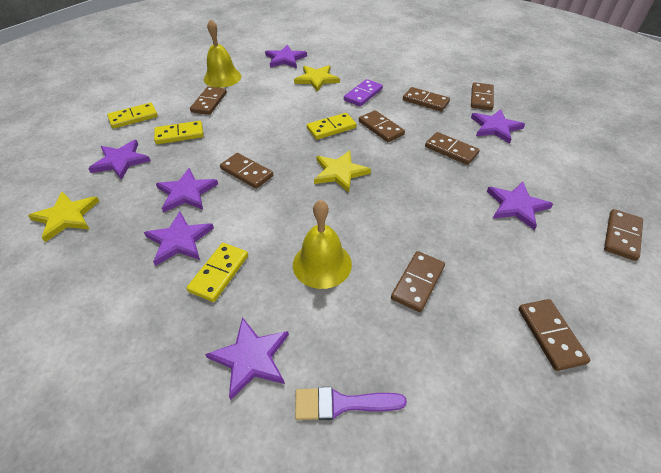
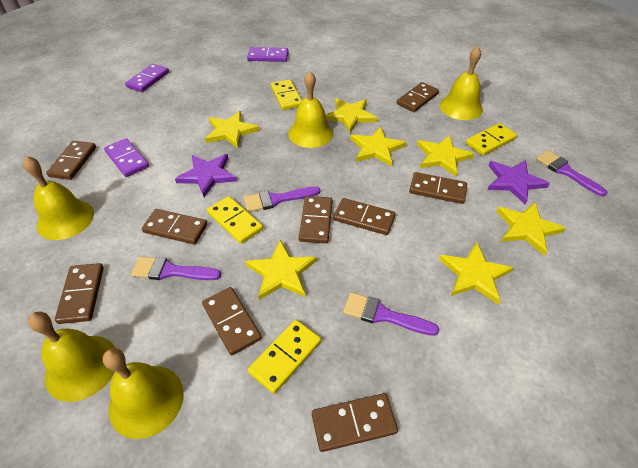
purple brush: 1 -> 4
purple domino: 1 -> 3
purple star: 7 -> 2
yellow bell: 2 -> 5
yellow star: 3 -> 7

